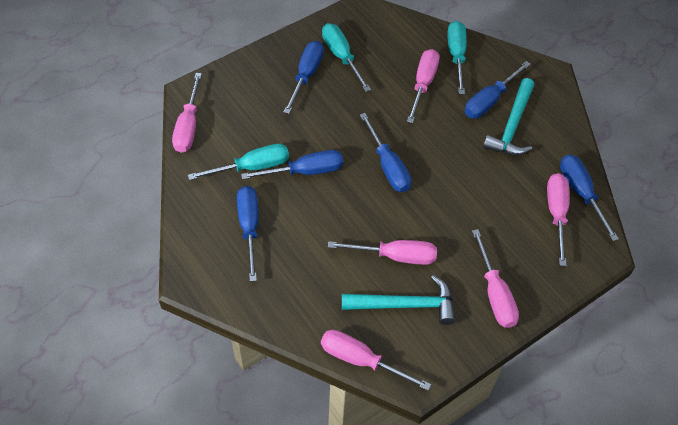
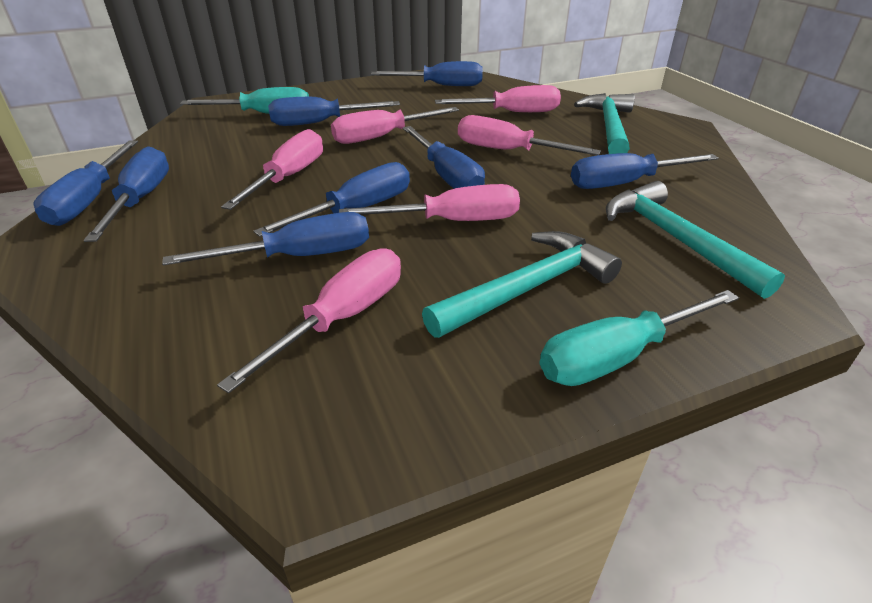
blue screwdriver: 6 -> 8
turquoise hammer: 2 -> 3
turquoise screwdriver: 3 -> 2

